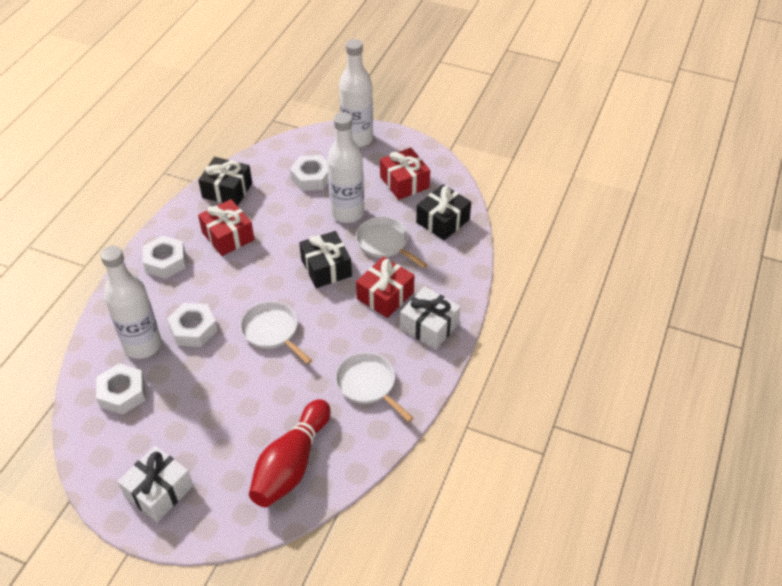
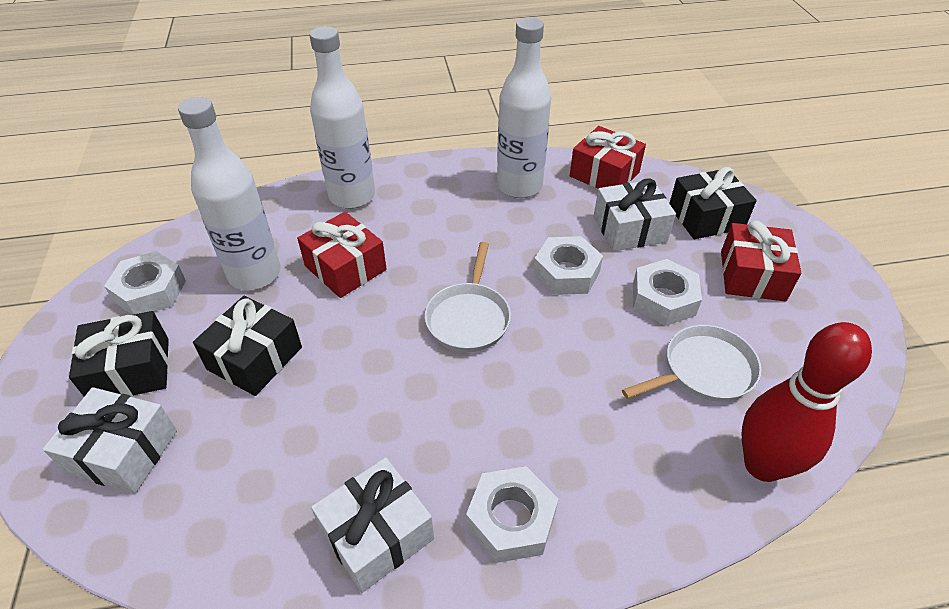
white gift: 2 -> 3
white pan: 3 -> 2

